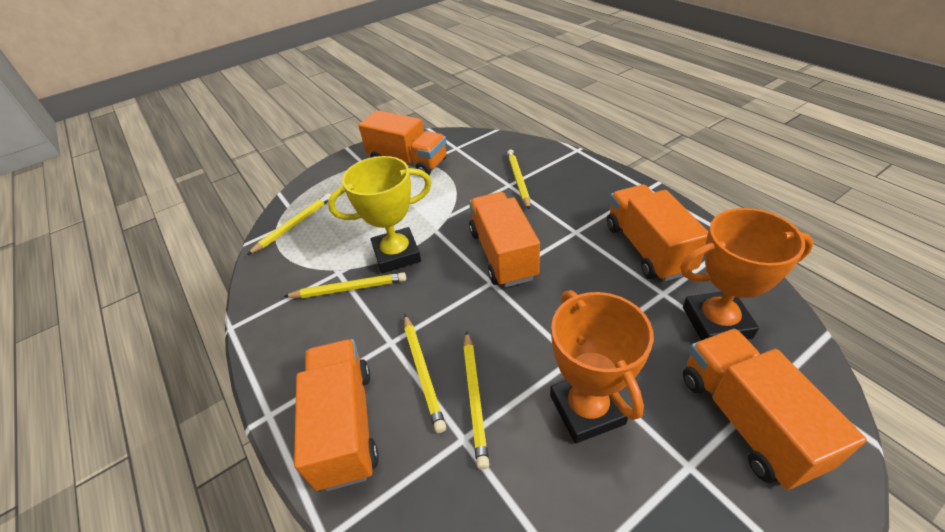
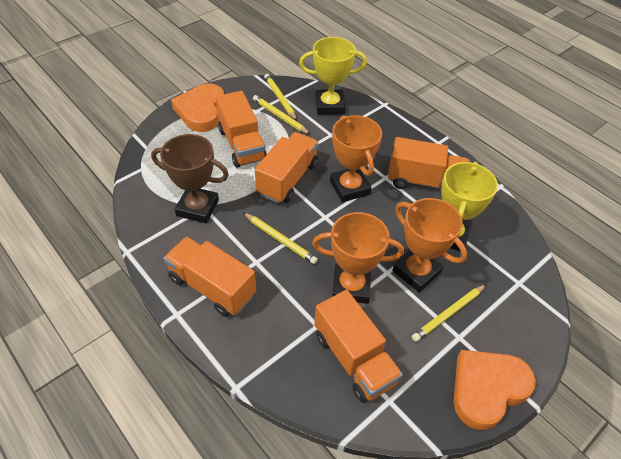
brown trophy: 0 -> 1
orange heart: 0 -> 2
orange trophy: 2 -> 3
yellow pencil: 5 -> 4
yellow trophy: 1 -> 2

